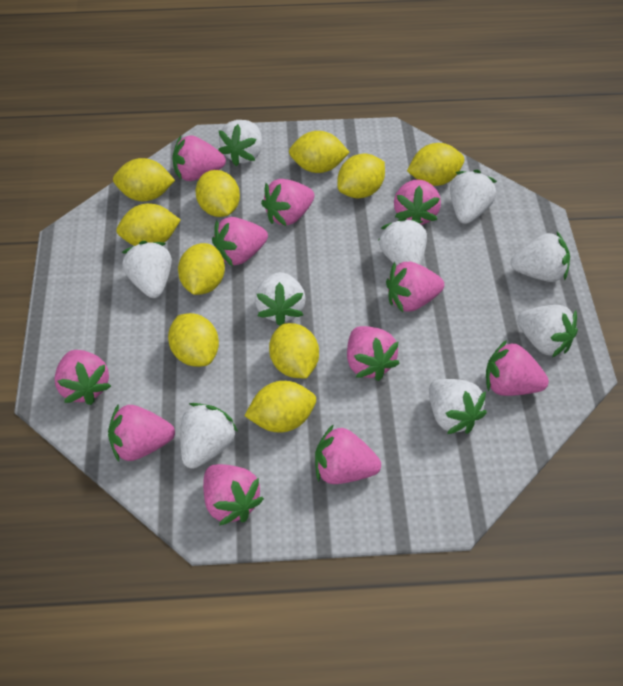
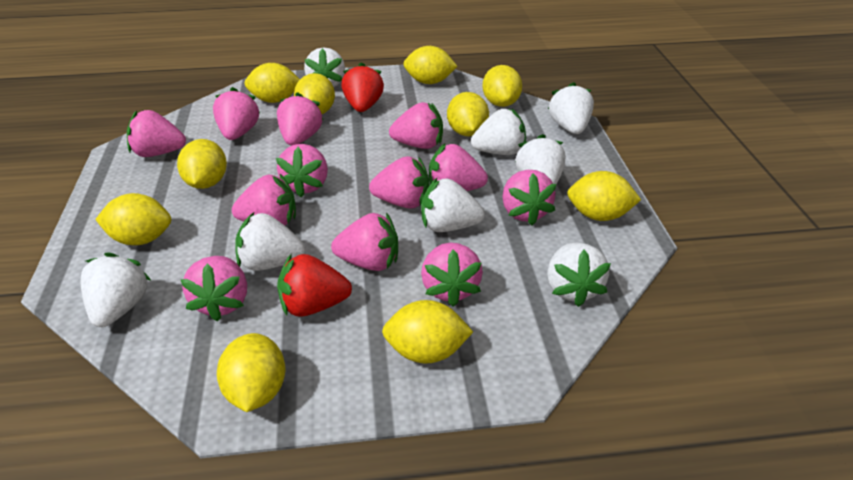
pink strawberry: 11 -> 12
red strawberry: 0 -> 2
white strawberry: 9 -> 8

